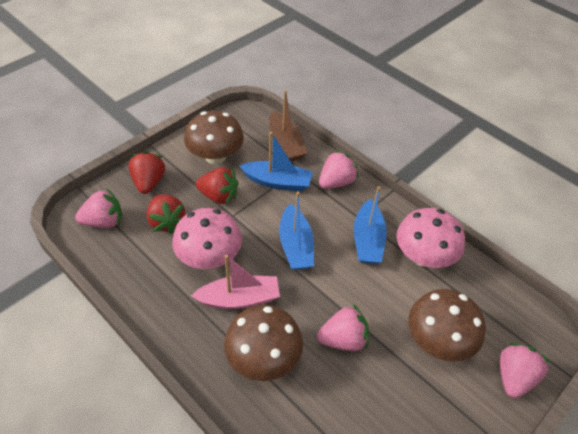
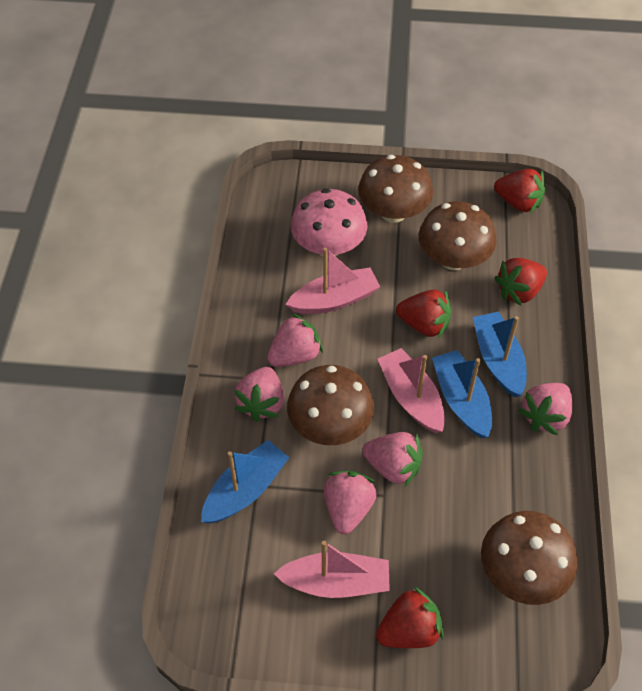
brown boat: 1 -> 0
brown mushroom: 3 -> 4
pink boat: 1 -> 3
pink mushroom: 2 -> 1
pink strawberry: 4 -> 5
red strawberry: 3 -> 4

